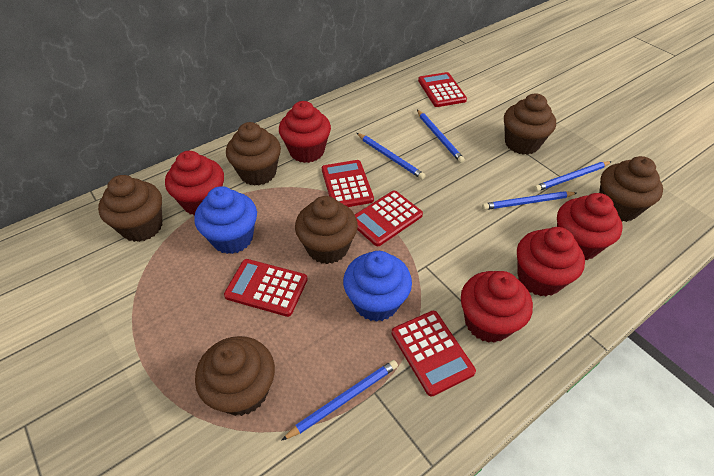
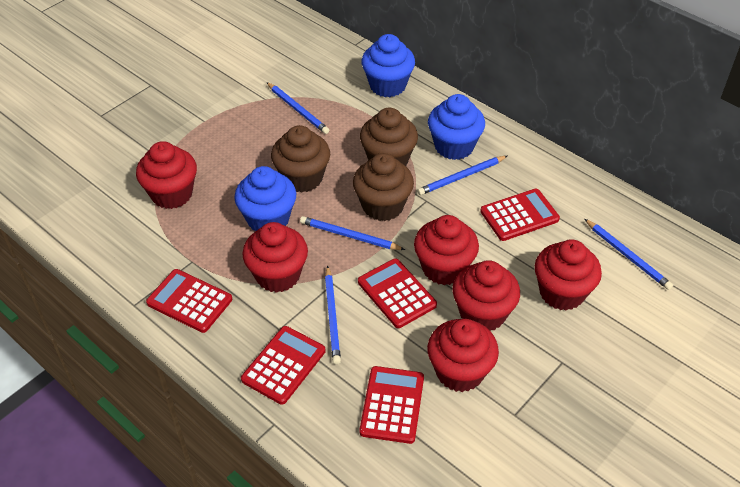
blue cupcake: 2 -> 3
brown cupcake: 6 -> 3
red cupcake: 5 -> 6

